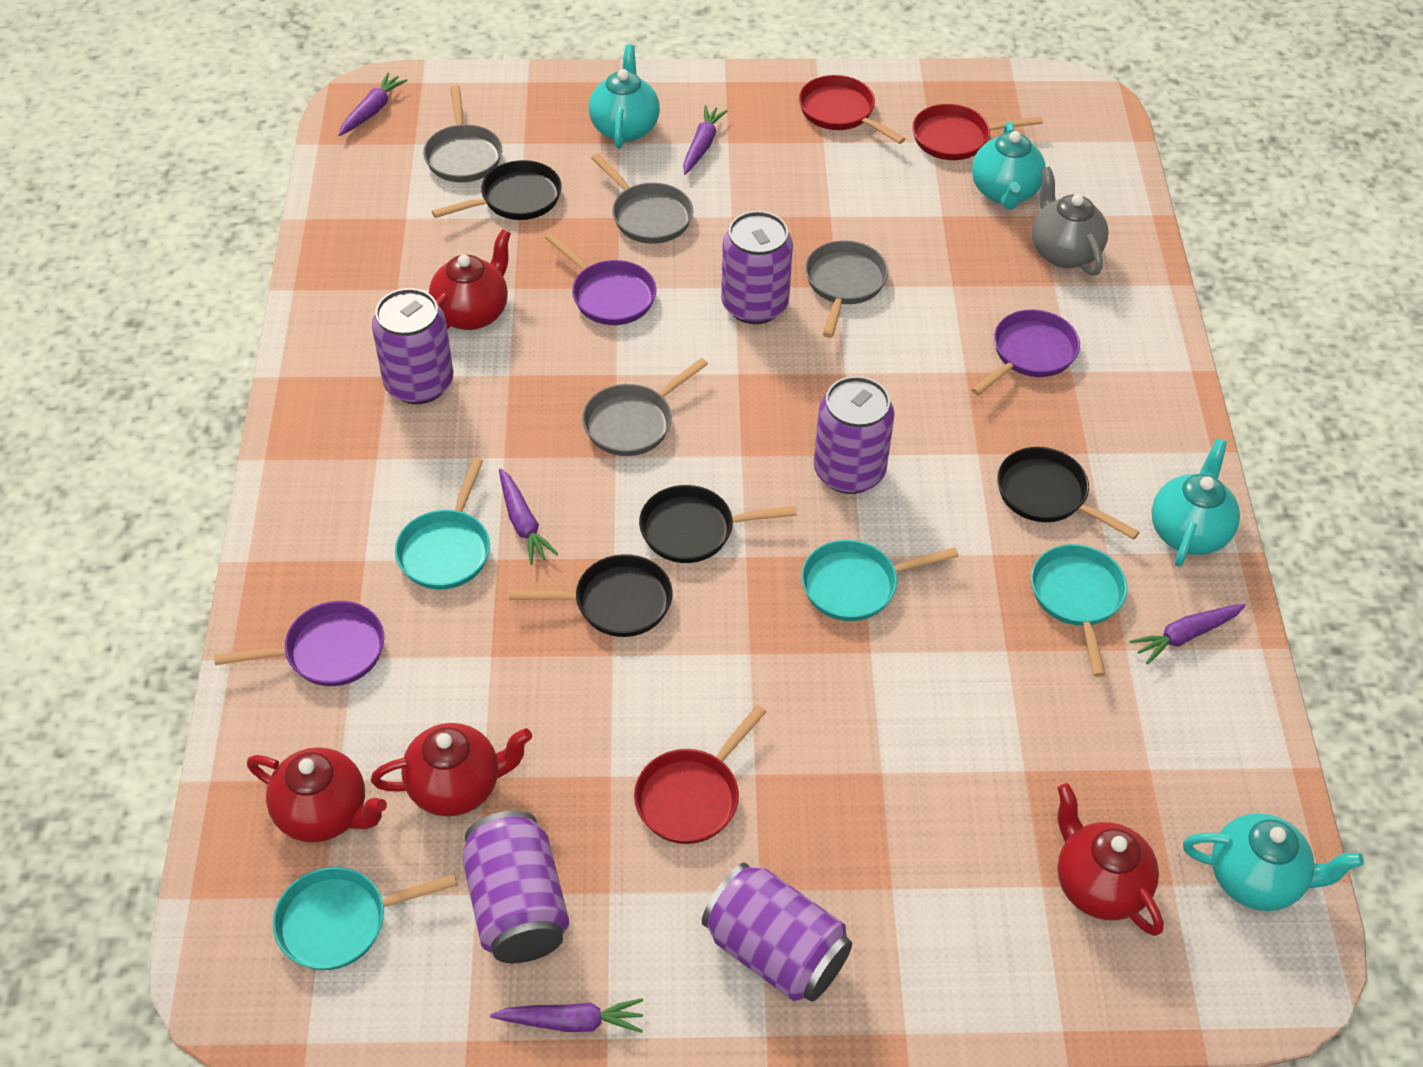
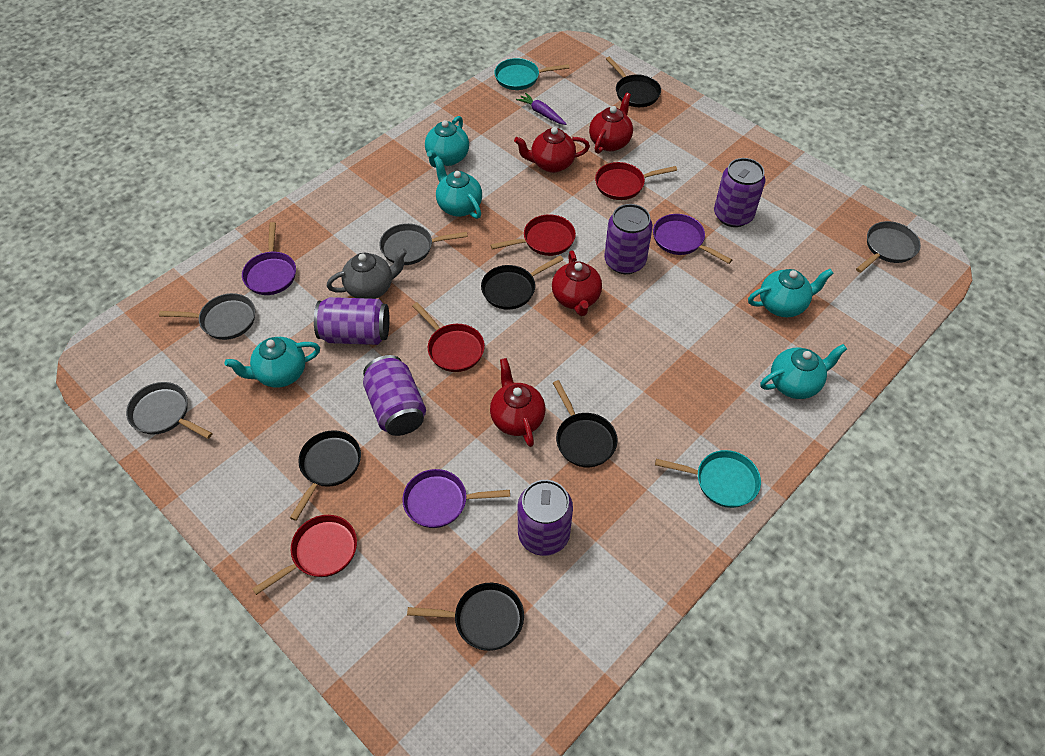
black pan: 4 -> 5
purple carrot: 5 -> 1
red pan: 3 -> 4
turquoise pan: 4 -> 2
turquoise teapot: 4 -> 5

